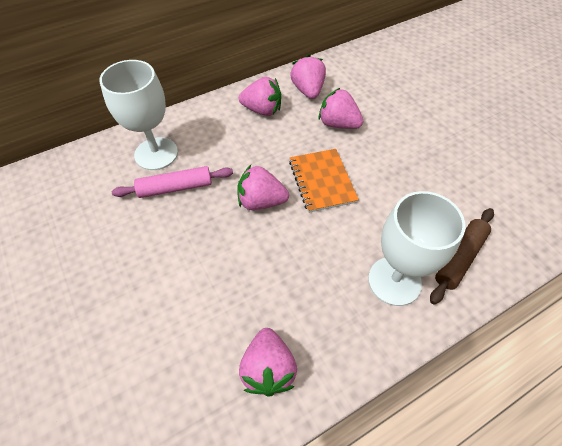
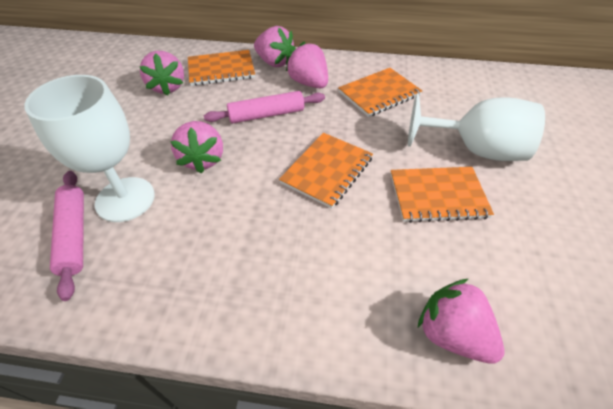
brown rolling pin: 1 -> 0
orange notebook: 1 -> 4
pink rolling pin: 1 -> 2

